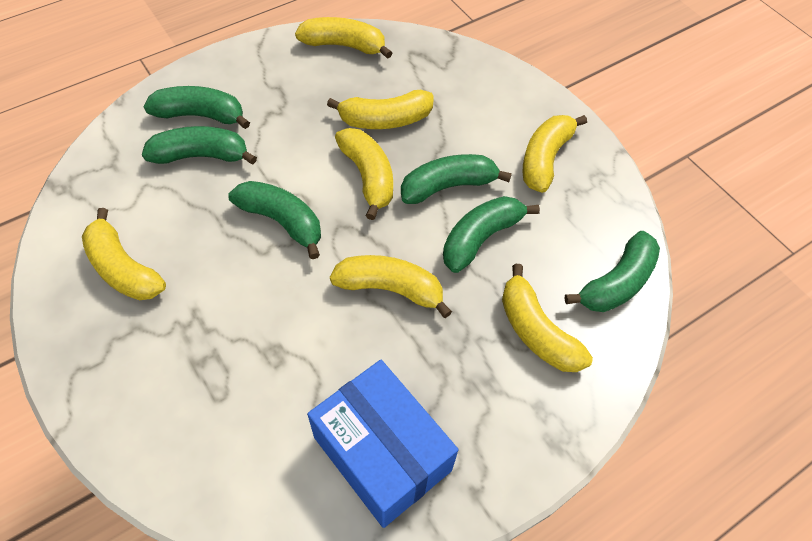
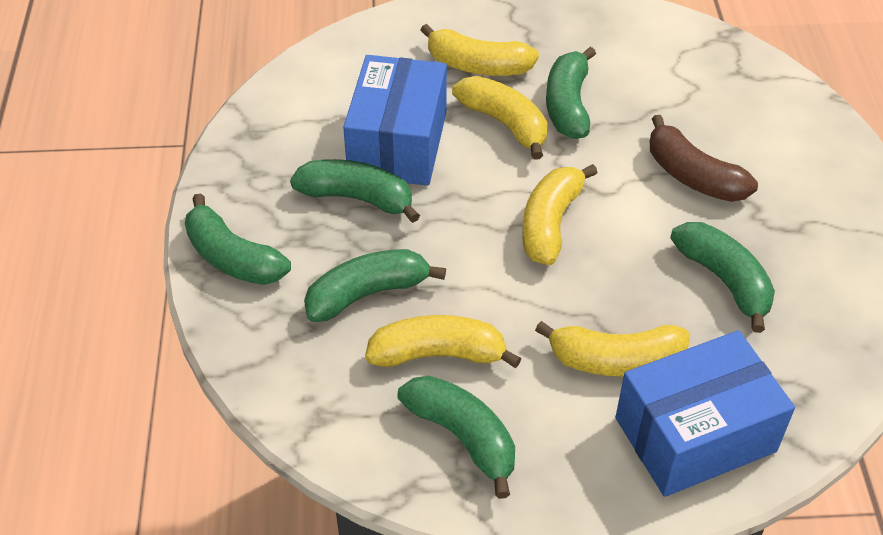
blue box: 1 -> 2
brown banana: 0 -> 1
yellow banana: 7 -> 5

